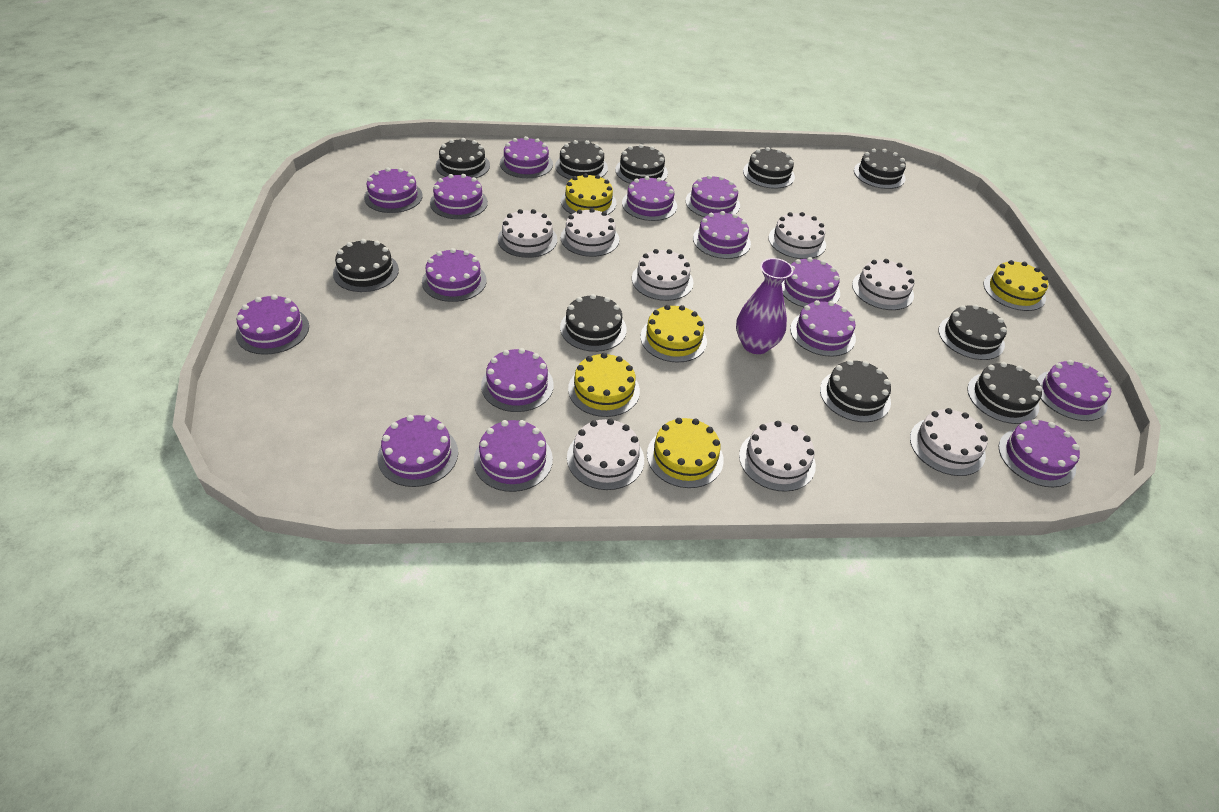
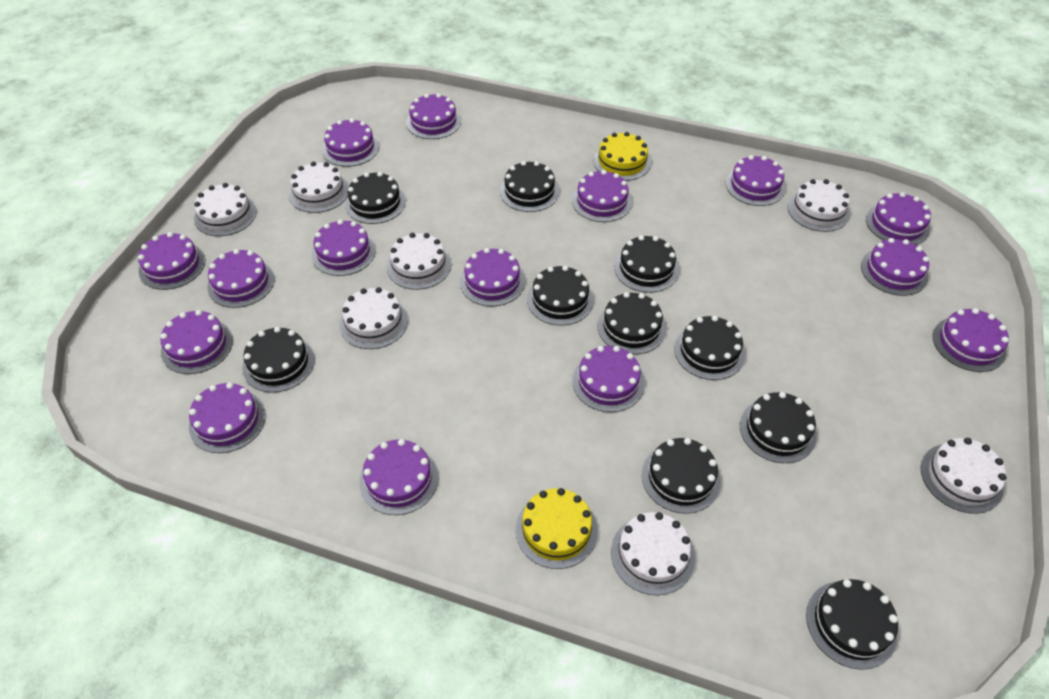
purple vase: 1 -> 0
white cake: 8 -> 7
yellow cake: 5 -> 2

